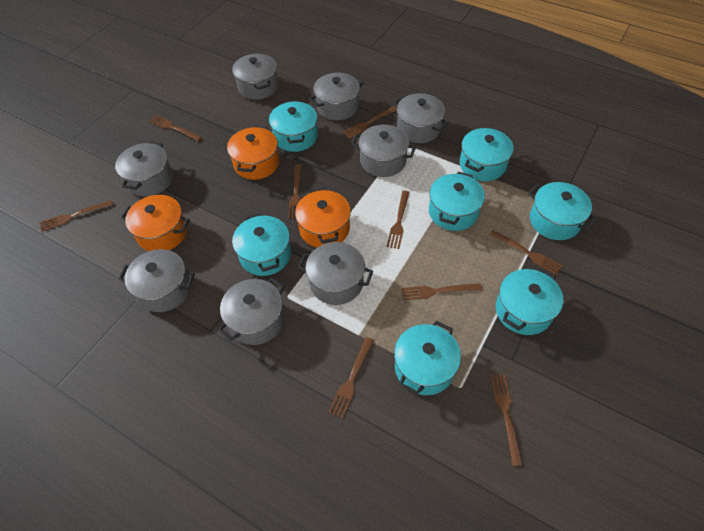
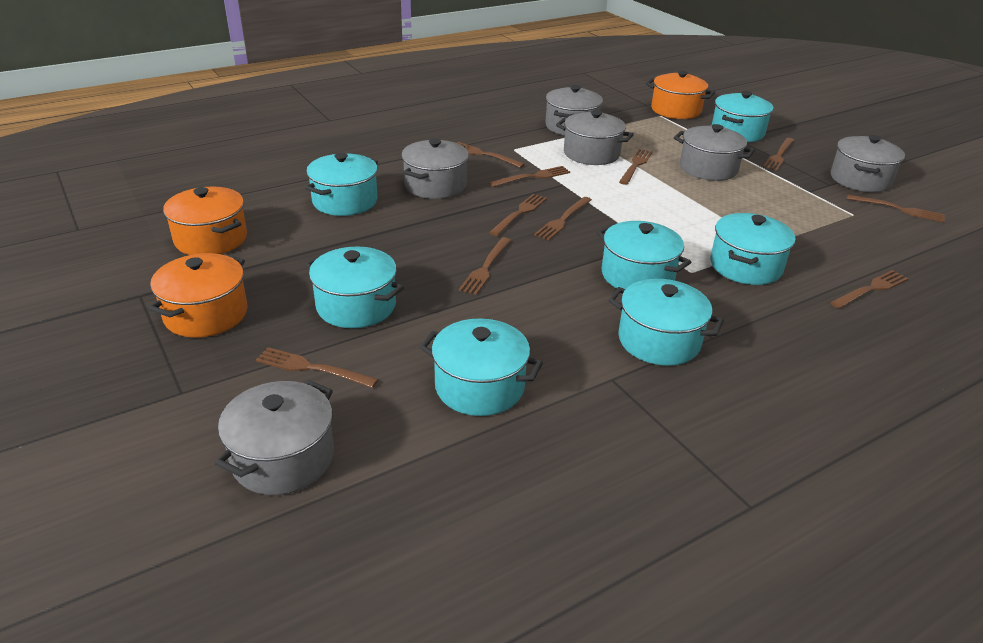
brown fork: 9 -> 10
grey pot: 8 -> 6

